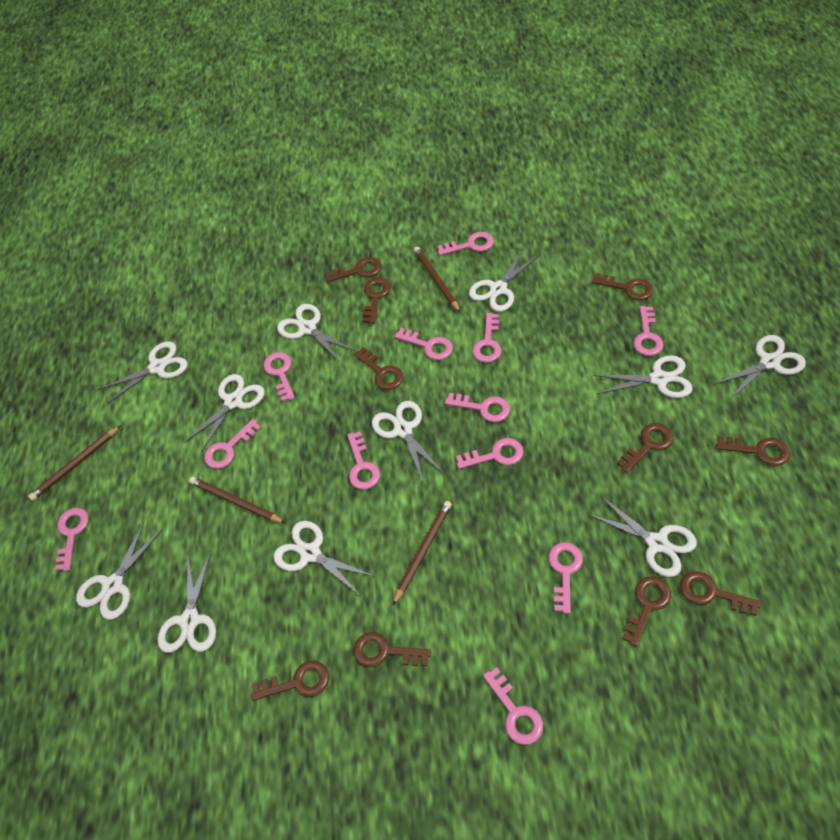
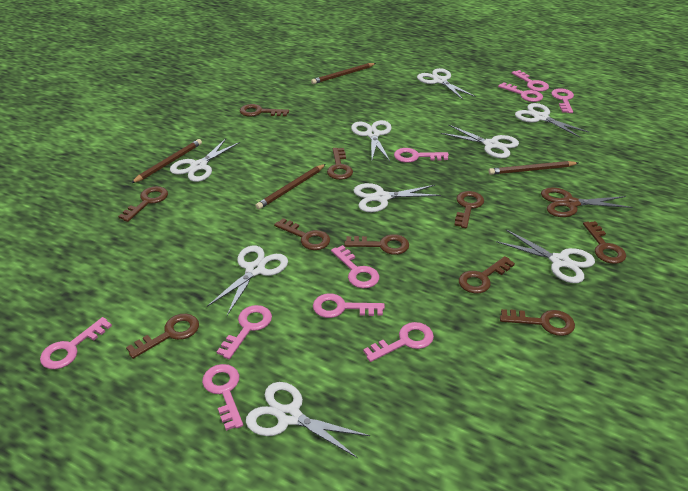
brown scissors: 0 -> 1
pink key: 12 -> 10
white scissors: 11 -> 9

